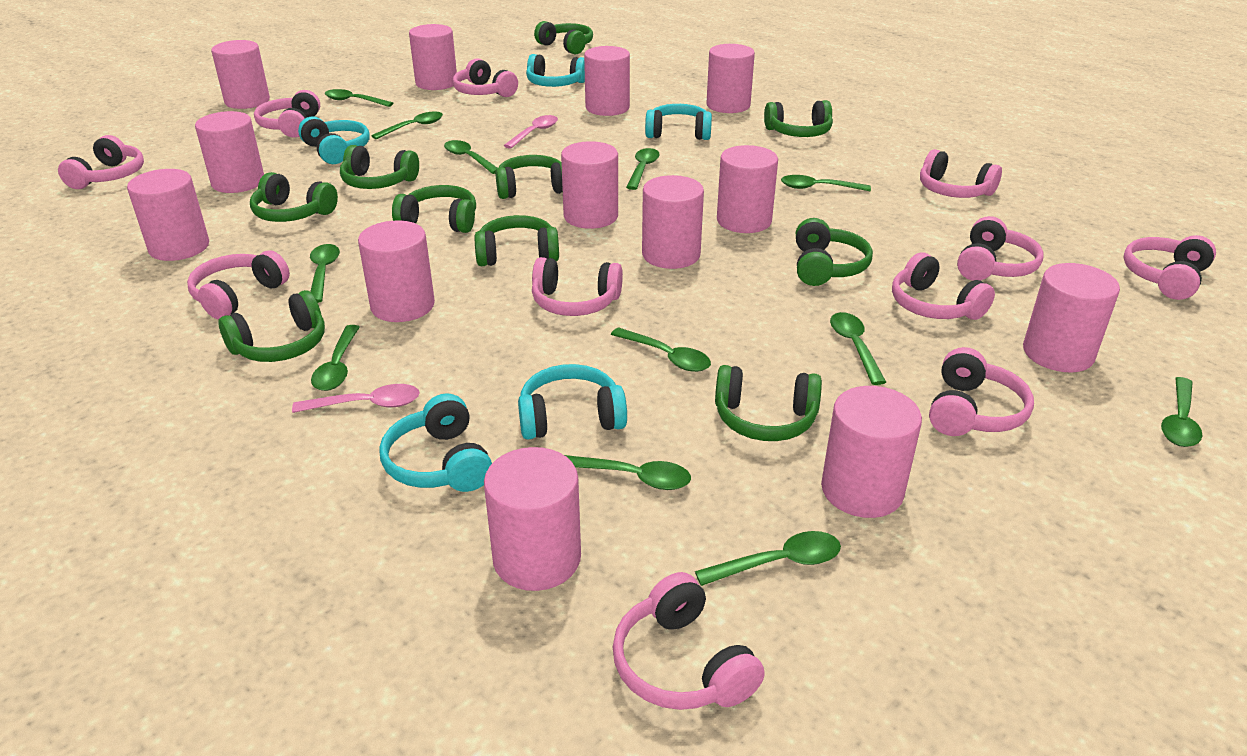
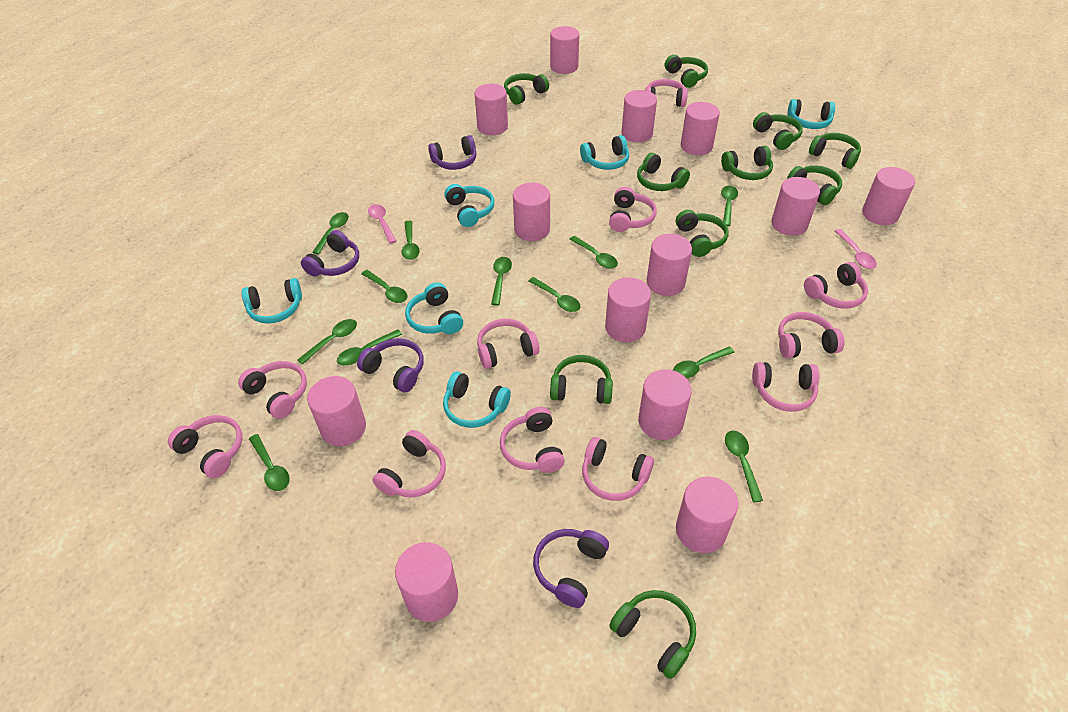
purple headphones: 0 -> 4
turquoise headphones: 5 -> 6

